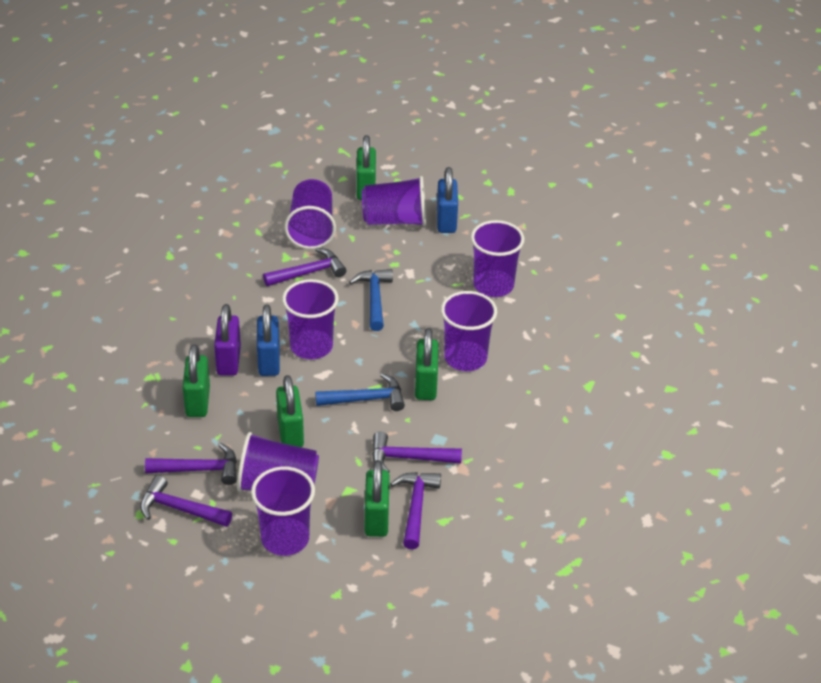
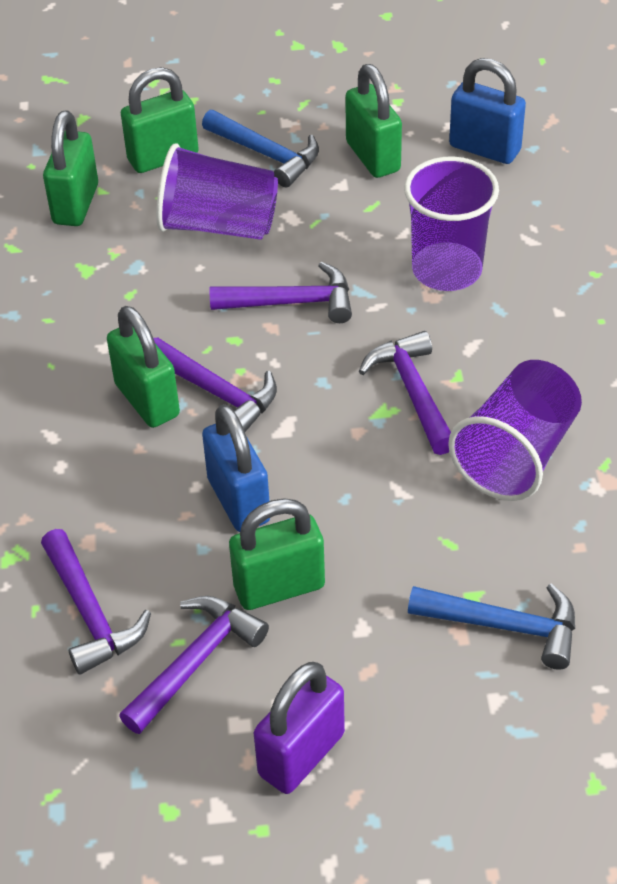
purple cup: 7 -> 3

